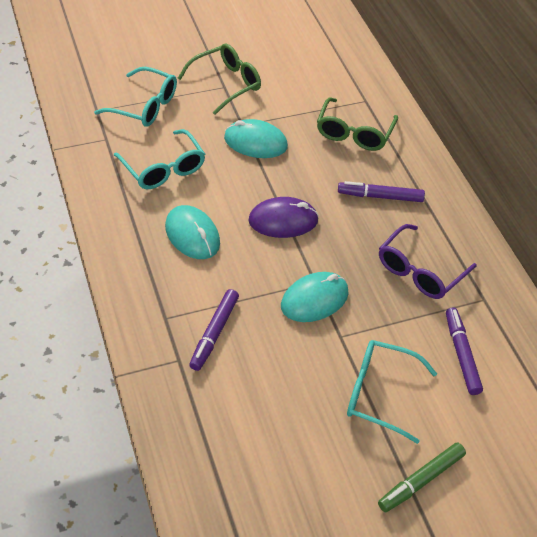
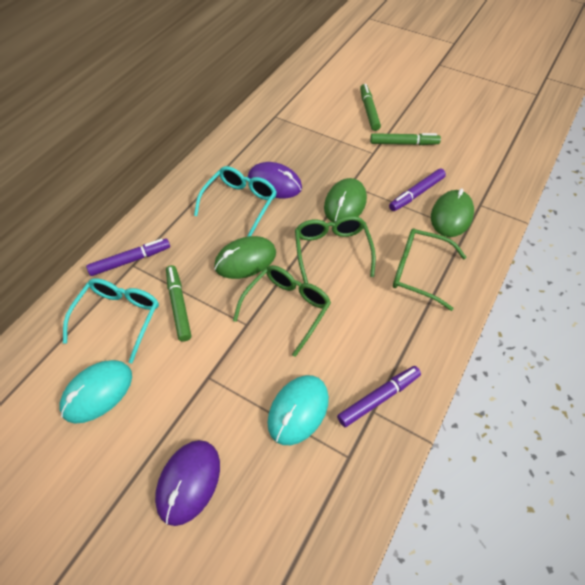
green glasses: 2 -> 3
green marker: 1 -> 3
green mouse: 0 -> 3
purple glasses: 1 -> 0
purple mouse: 1 -> 2
turquoise glasses: 3 -> 2
turquoise mouse: 3 -> 2

